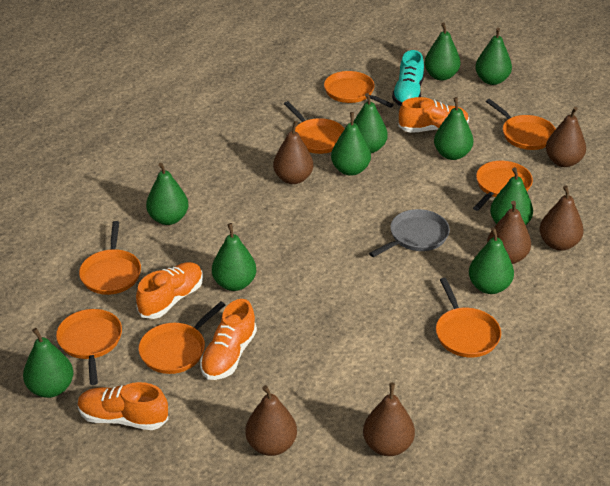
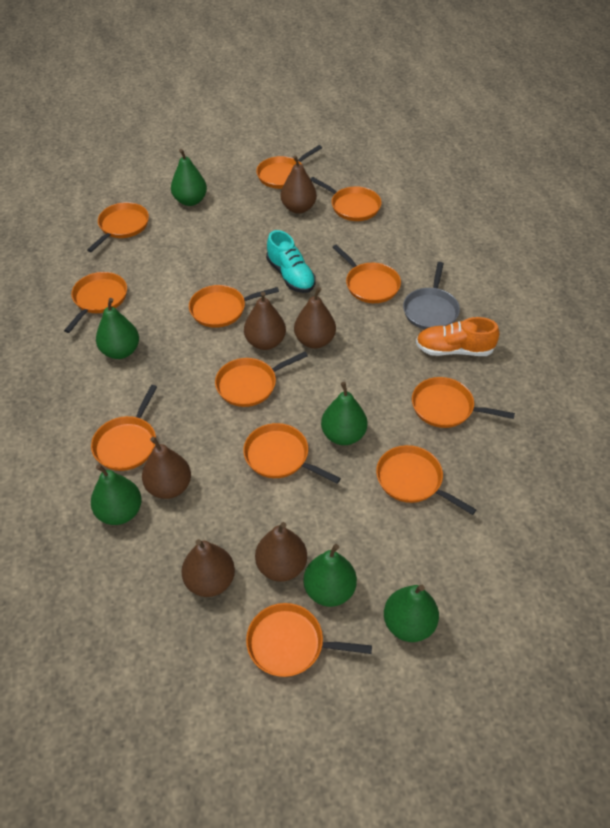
green pear: 10 -> 6
orange pan: 8 -> 12
orange shoe: 4 -> 1

